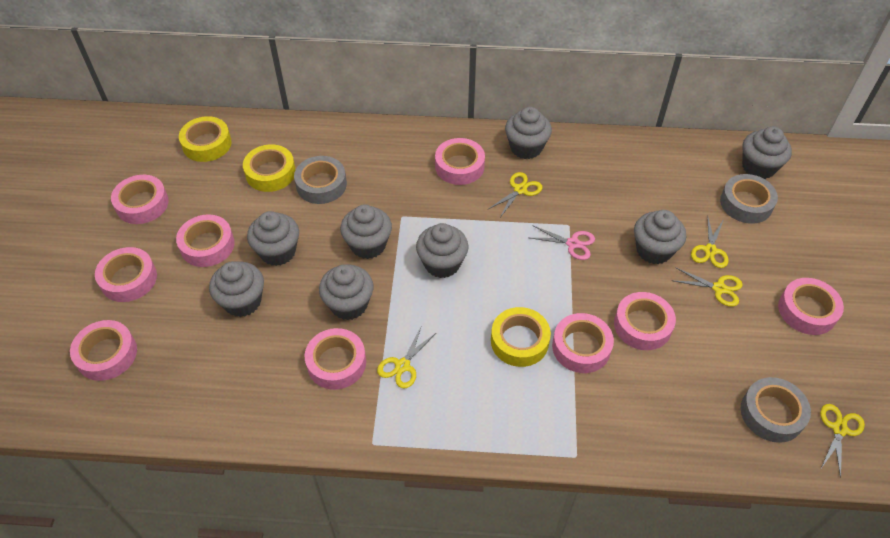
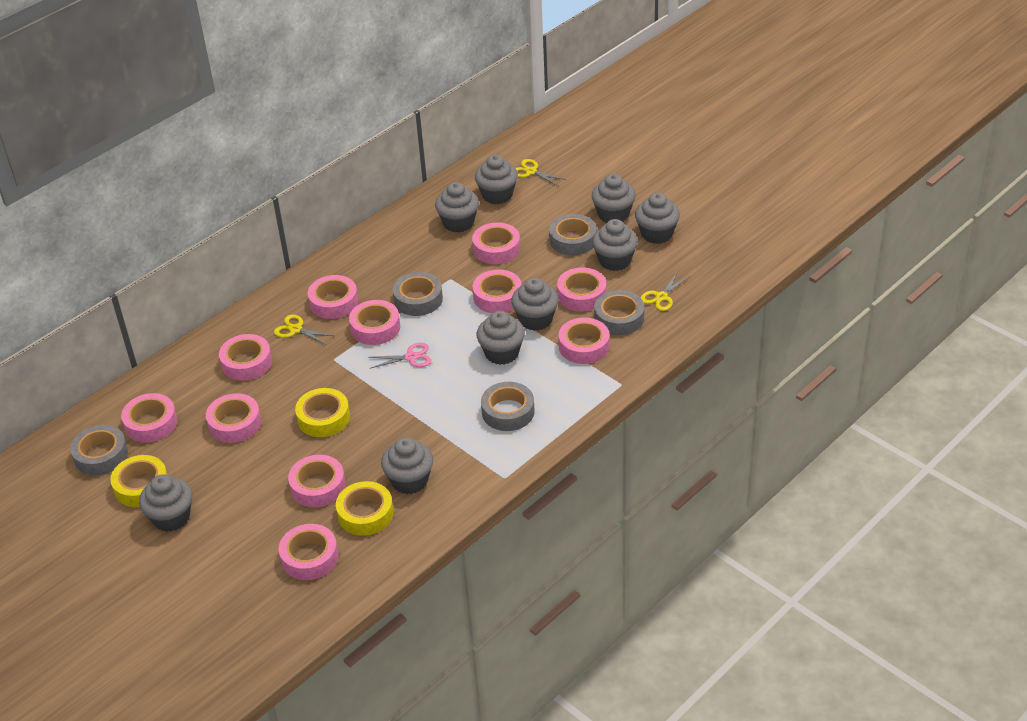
grey cupcake: 8 -> 9
grey tape: 3 -> 5
pink tape: 9 -> 11
yellow scissors: 5 -> 3

